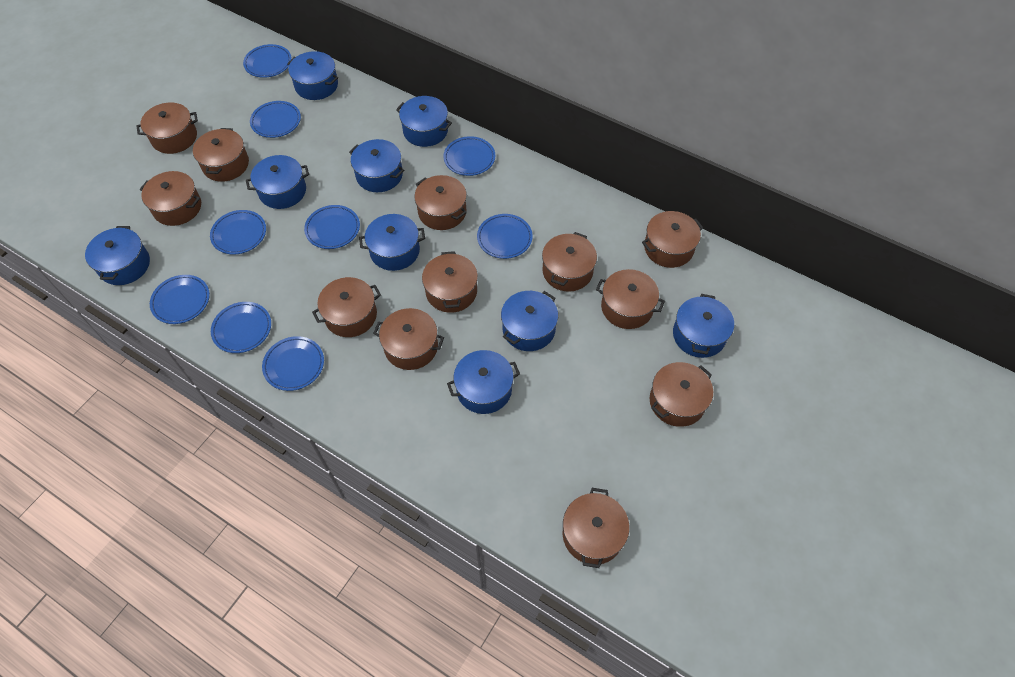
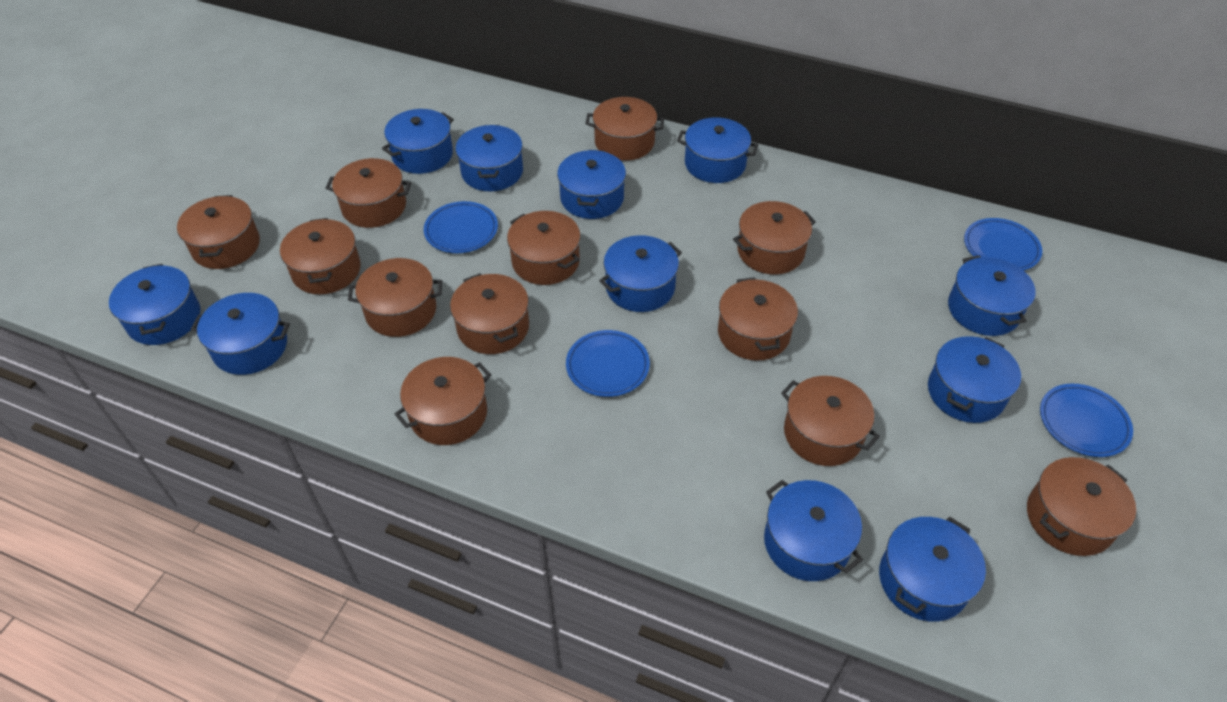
blue plate: 9 -> 4
blue pot: 9 -> 11

